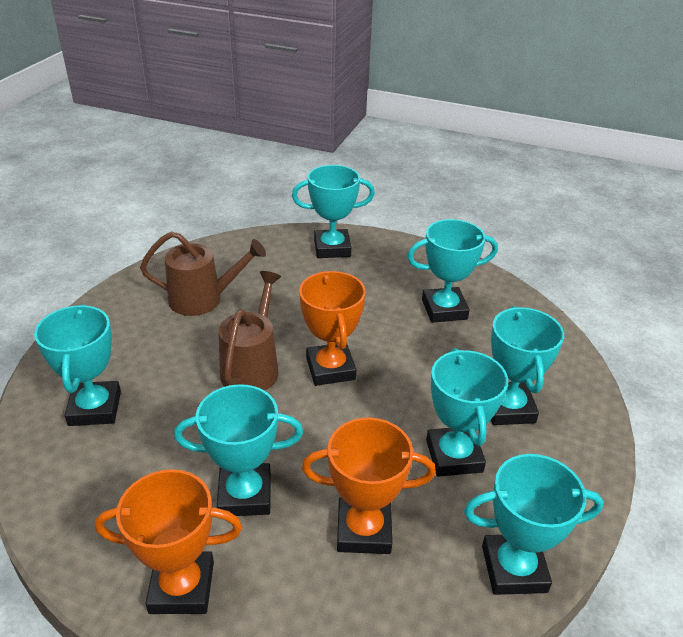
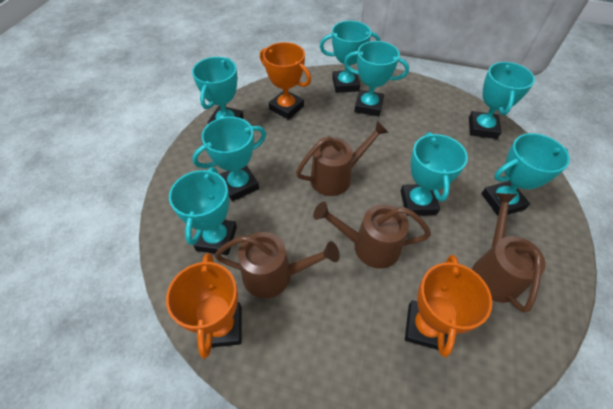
brown watering can: 2 -> 4
turquoise trophy: 7 -> 8

